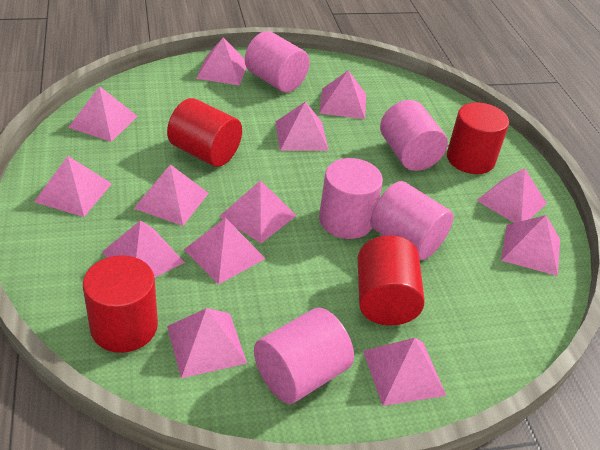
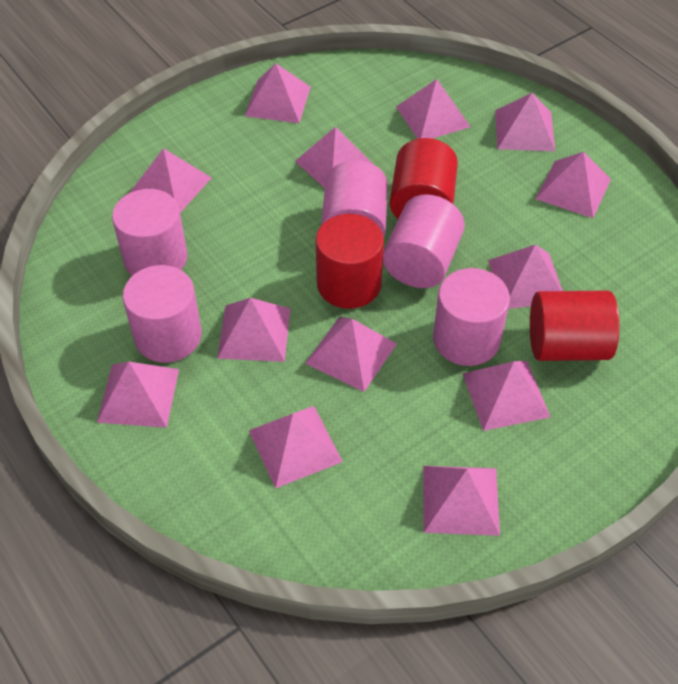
red cylinder: 4 -> 3

